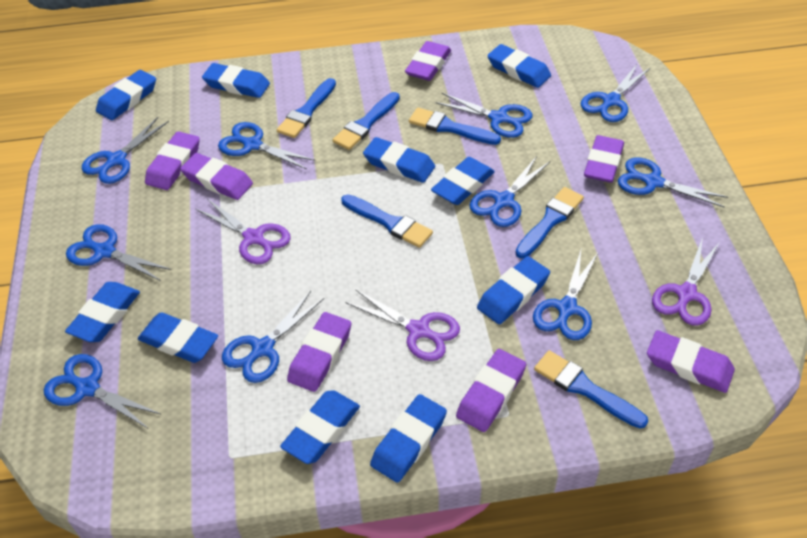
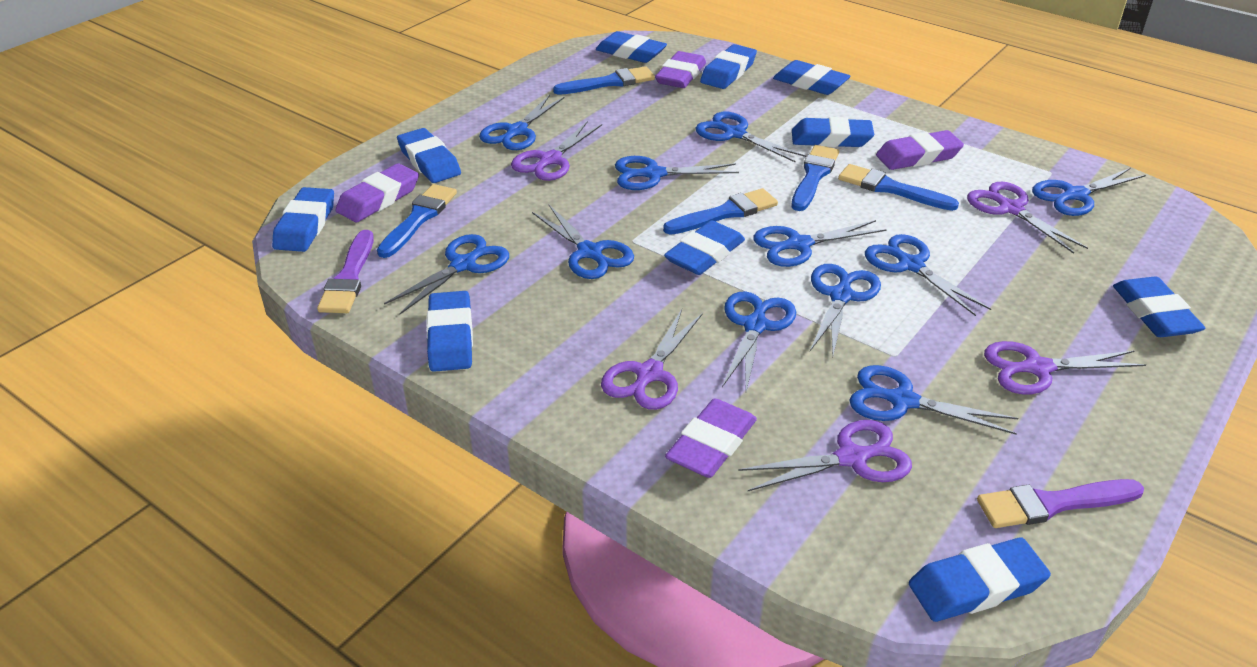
blue brush: 6 -> 5
blue scissors: 10 -> 11
purple brush: 0 -> 2
purple eraser: 7 -> 4
purple scissors: 3 -> 5

